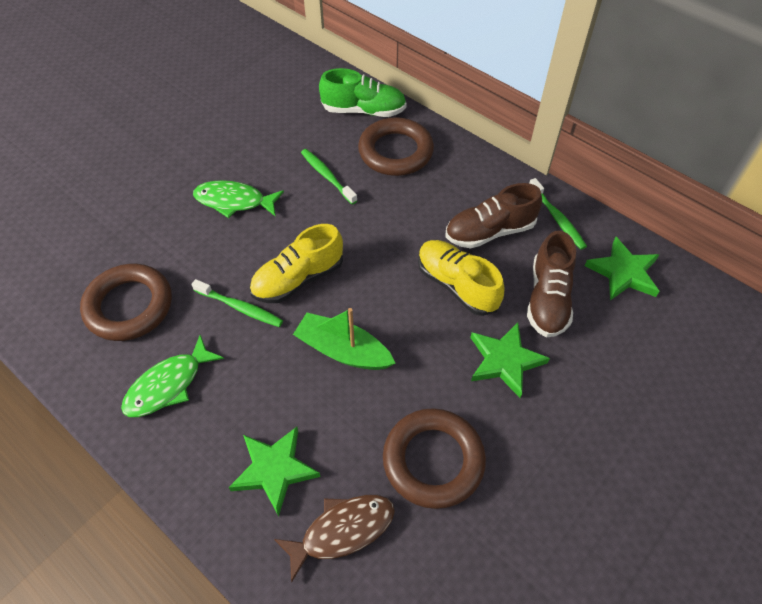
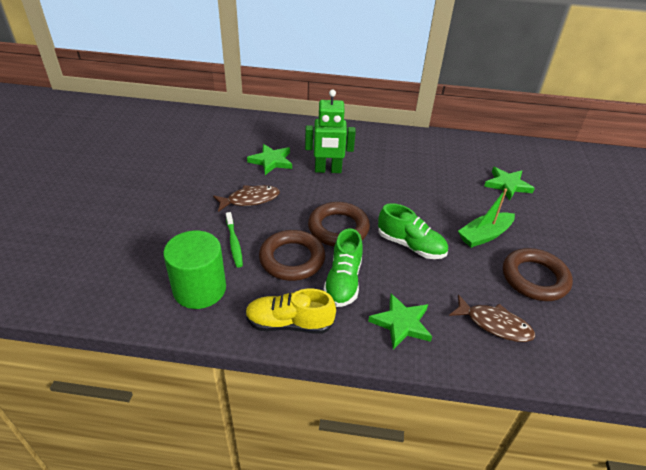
brown fish: 1 -> 2
brown shoe: 2 -> 0
green cylinder: 0 -> 1
green fish: 2 -> 0
green robot: 0 -> 1
green shoe: 1 -> 2
green toothbrush: 3 -> 1
yellow shoe: 2 -> 1

